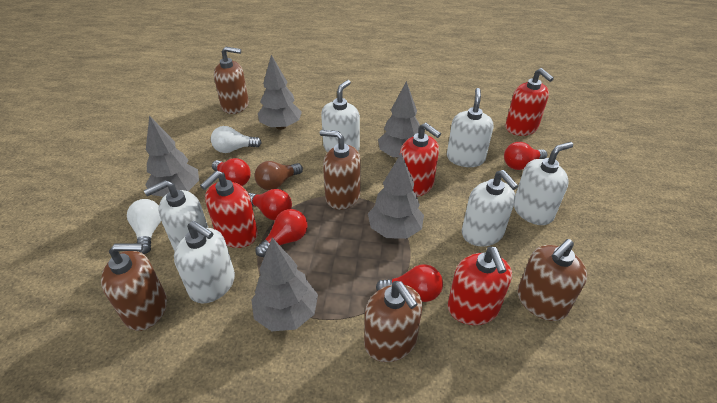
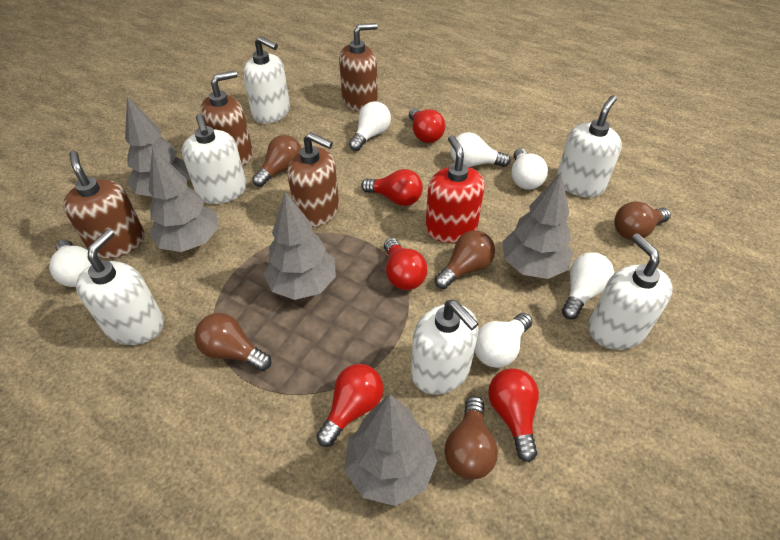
brown light bulb: 1 -> 5
brown soap dispenser: 5 -> 4
red soap dispenser: 4 -> 1
white light bulb: 2 -> 6

